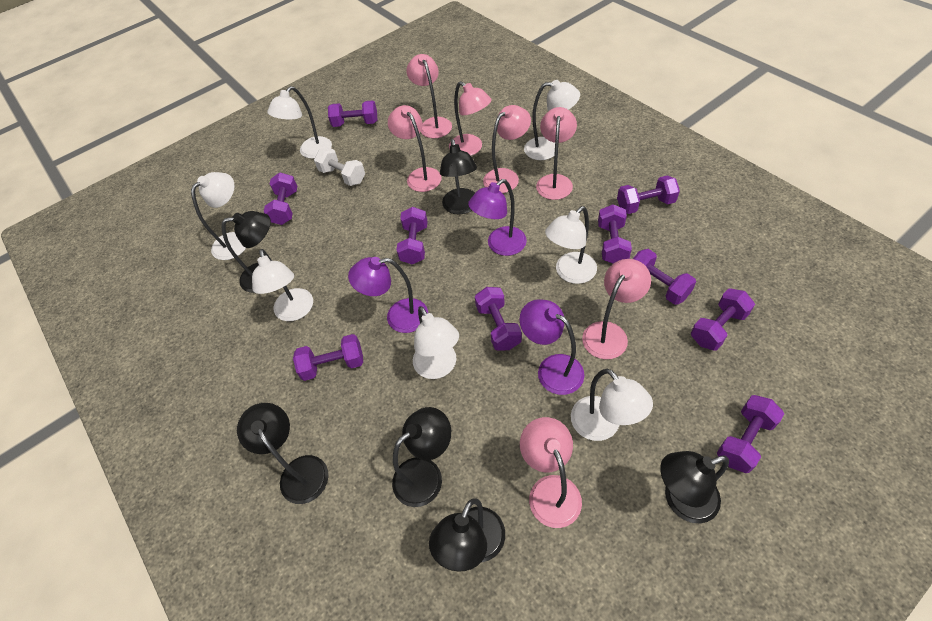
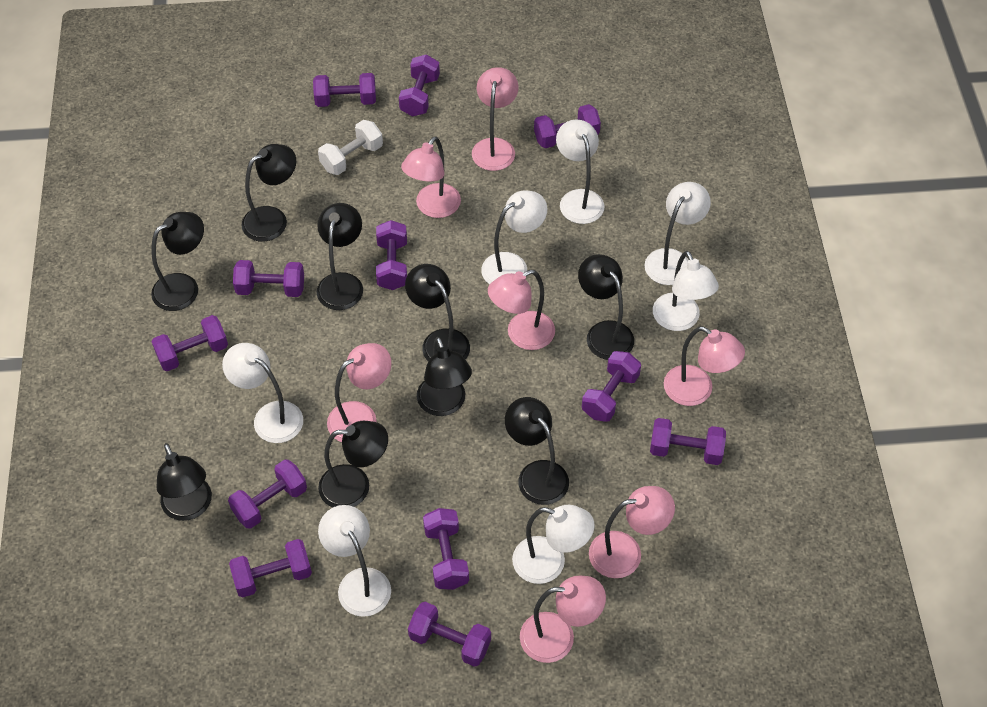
black lamp: 6 -> 9
purple dumbbell: 10 -> 12
purple lamp: 3 -> 0

